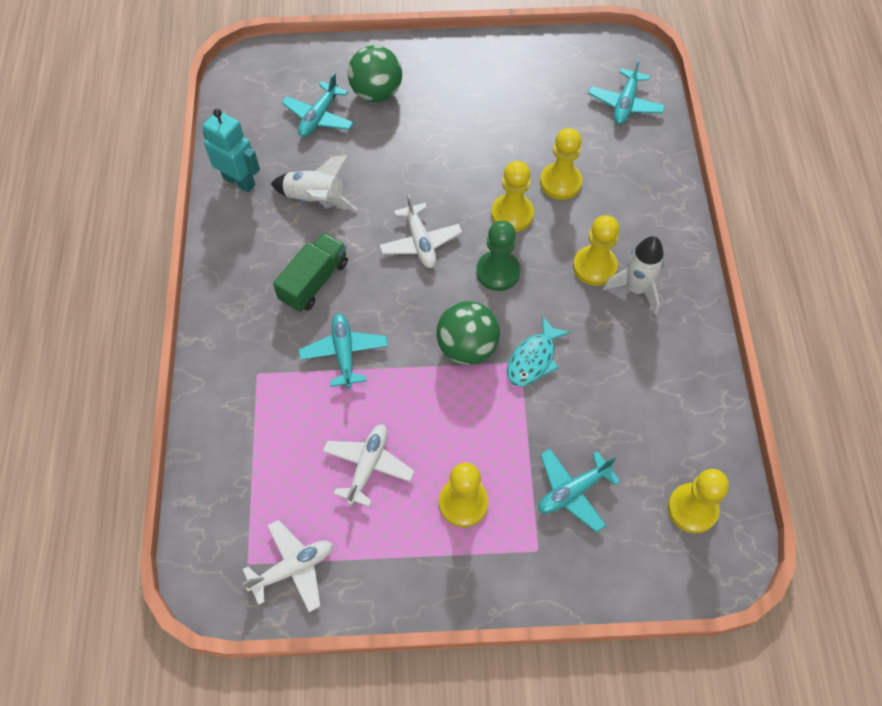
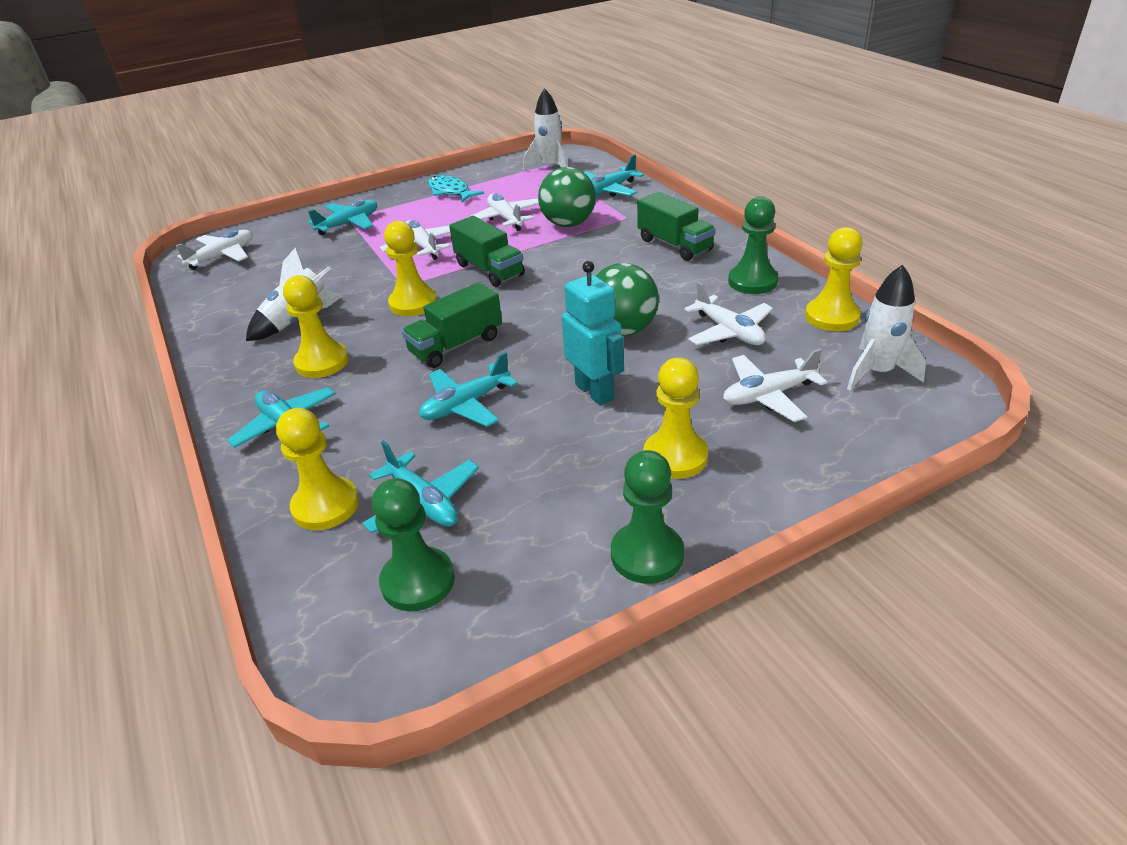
green pawn: 1 -> 3
green truck: 1 -> 3
turquoise plane: 4 -> 5
white plane: 3 -> 5
white rocket: 2 -> 3

